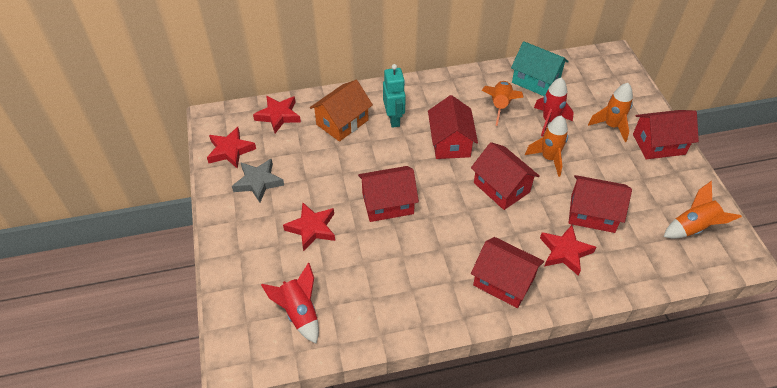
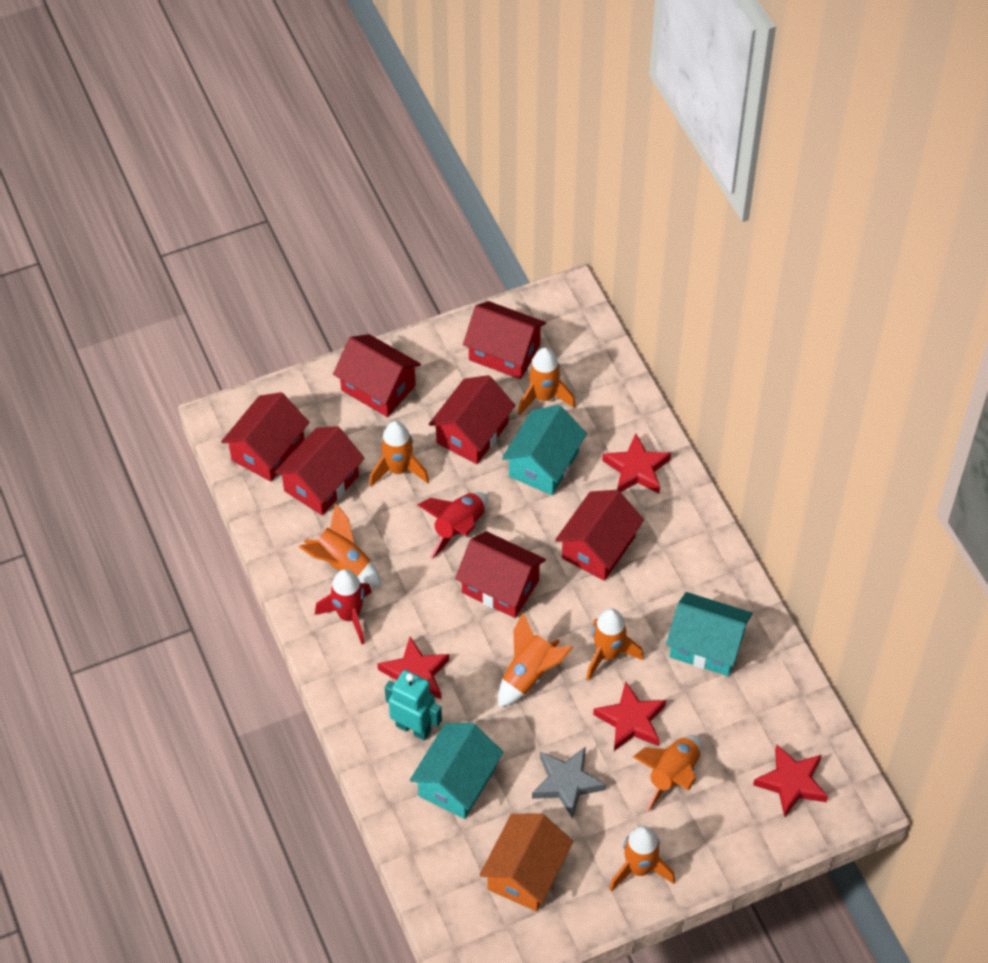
orange rocket: 4 -> 7
red house: 6 -> 7
turquoise house: 1 -> 3

